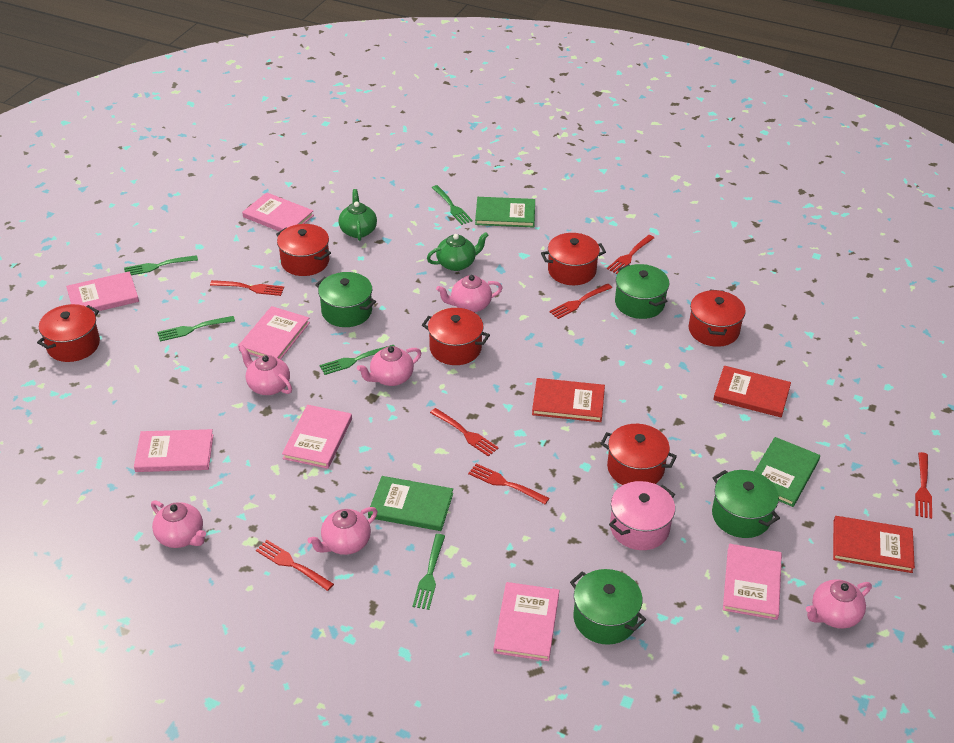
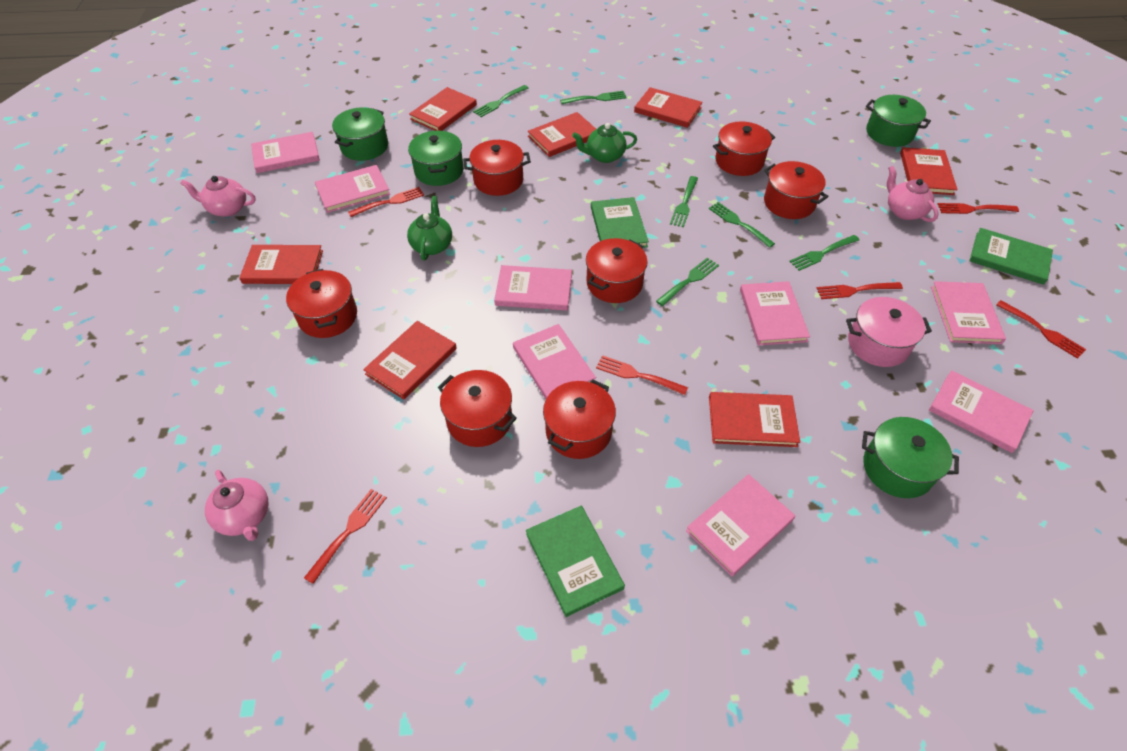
green fork: 5 -> 6
pink book: 7 -> 8
pink teapot: 6 -> 3
red book: 3 -> 7
red fork: 7 -> 6
red pot: 6 -> 7

